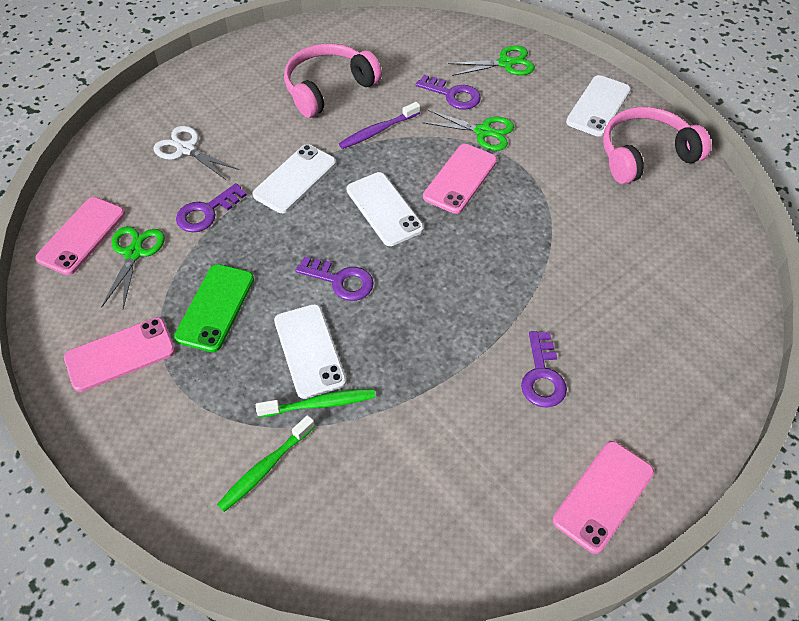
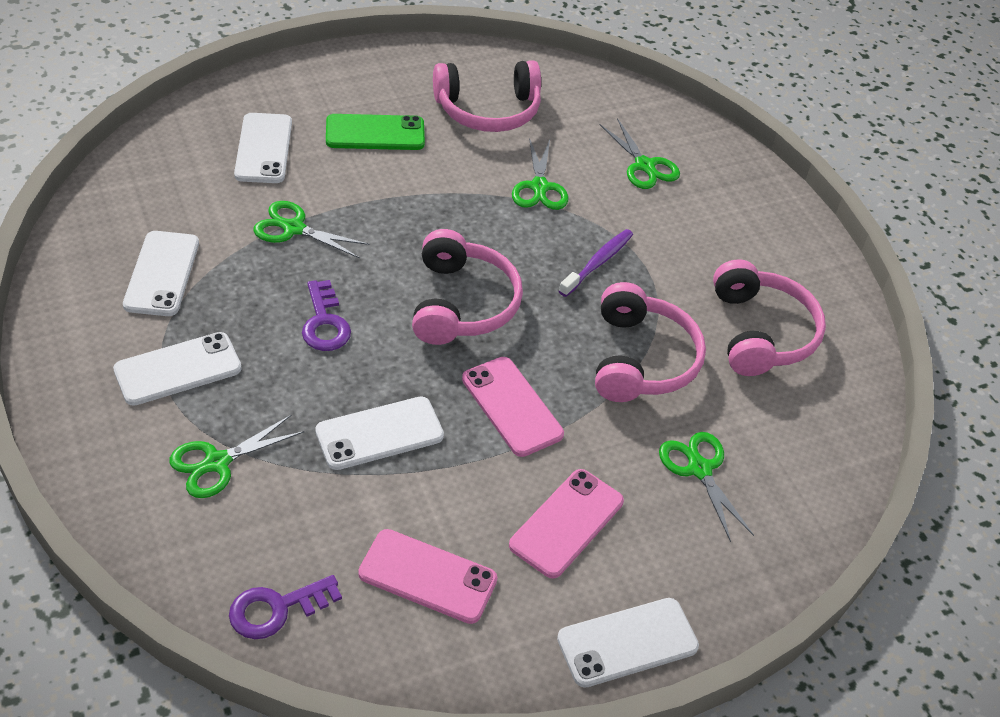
green scissors: 3 -> 5
green toothbrush: 2 -> 0
pink headphones: 2 -> 4
pink phone: 4 -> 3
purple key: 4 -> 2
white phone: 4 -> 5
white scissors: 1 -> 0

